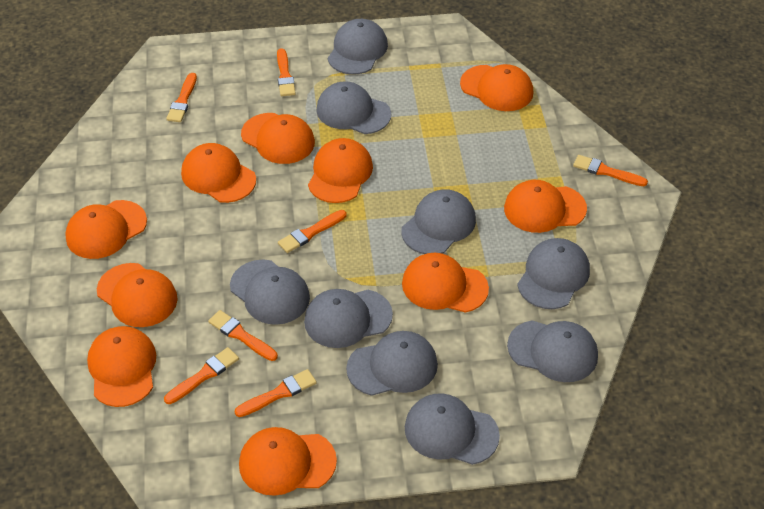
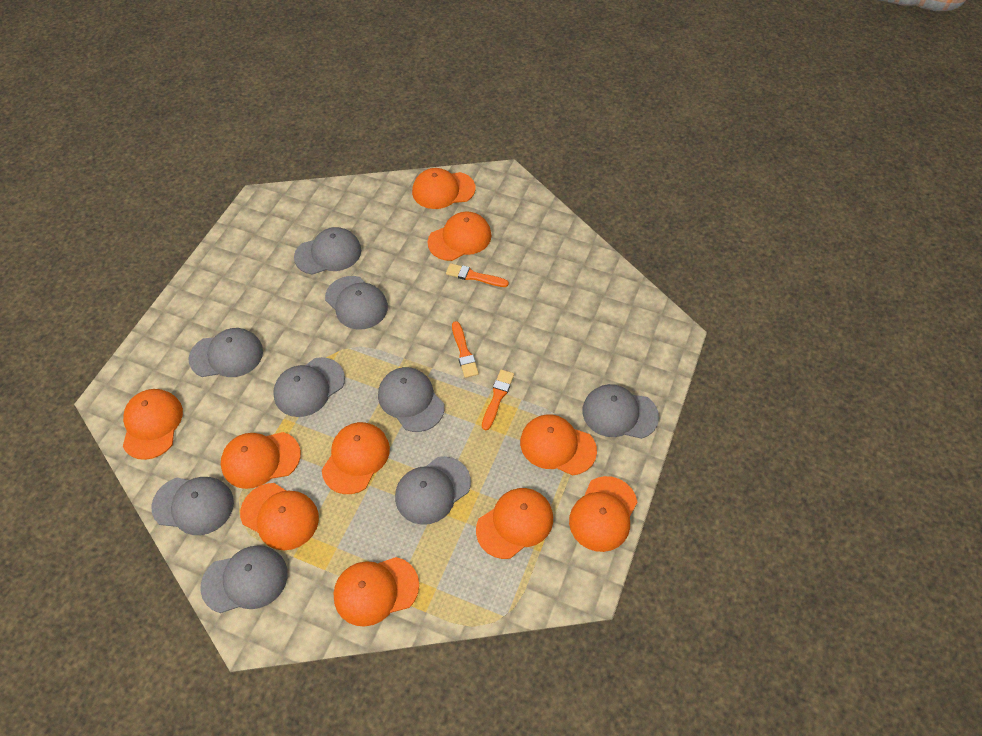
orange brush: 7 -> 3

